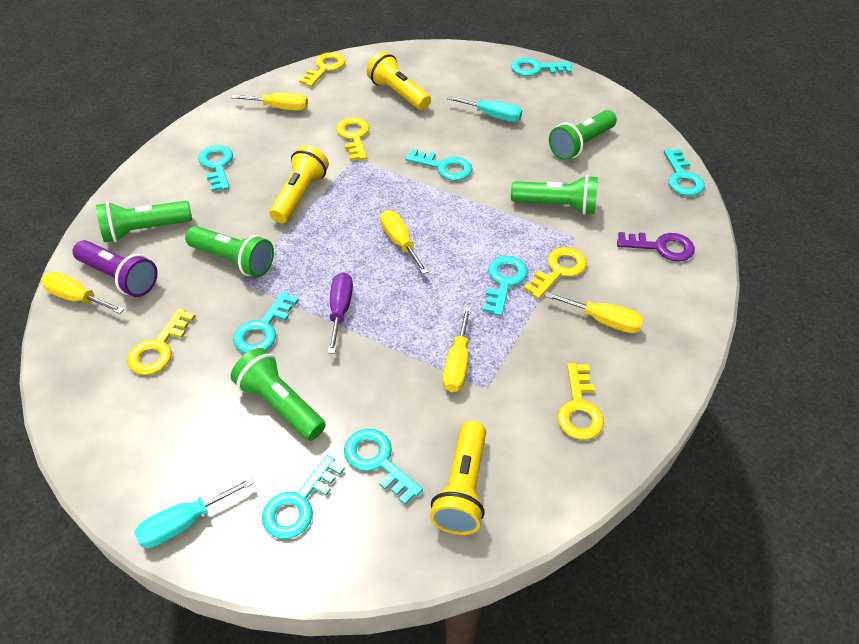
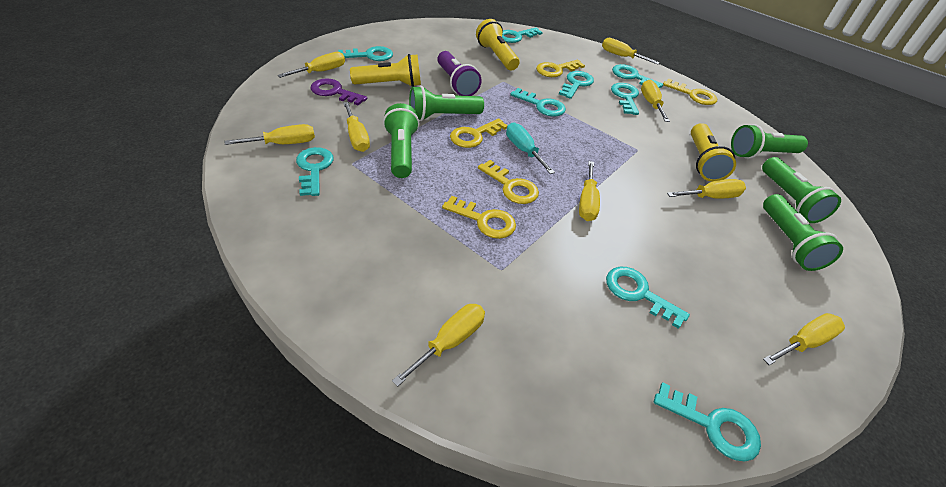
purple screwdriver: 1 -> 0
turquoise key: 8 -> 9
turquoise screwdriver: 2 -> 1
yellow screwdriver: 5 -> 9

